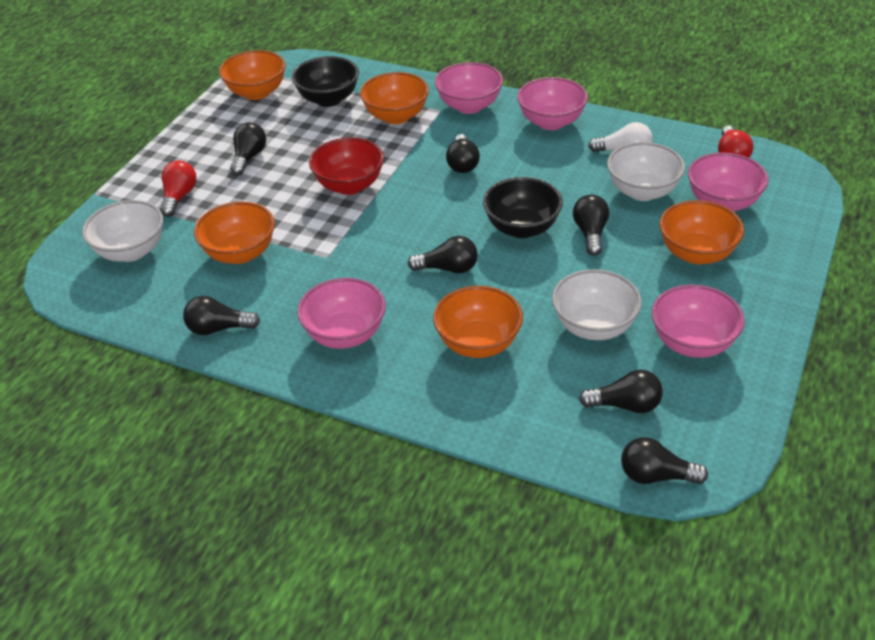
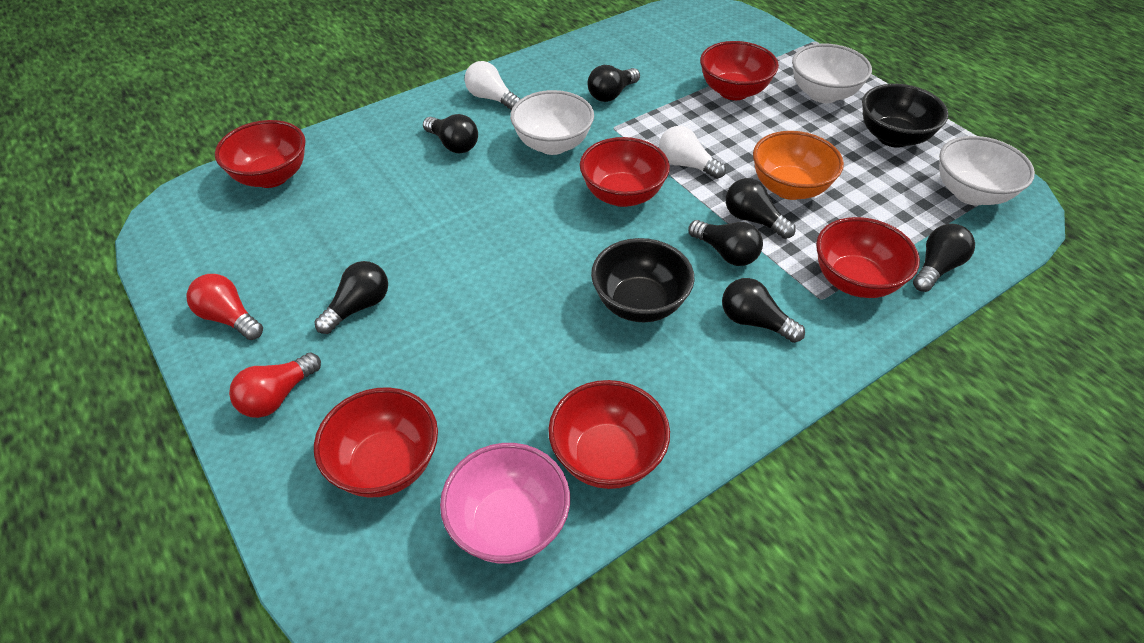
orange bowl: 5 -> 1
pink bowl: 5 -> 1
red bowl: 1 -> 6
white light bulb: 1 -> 2

